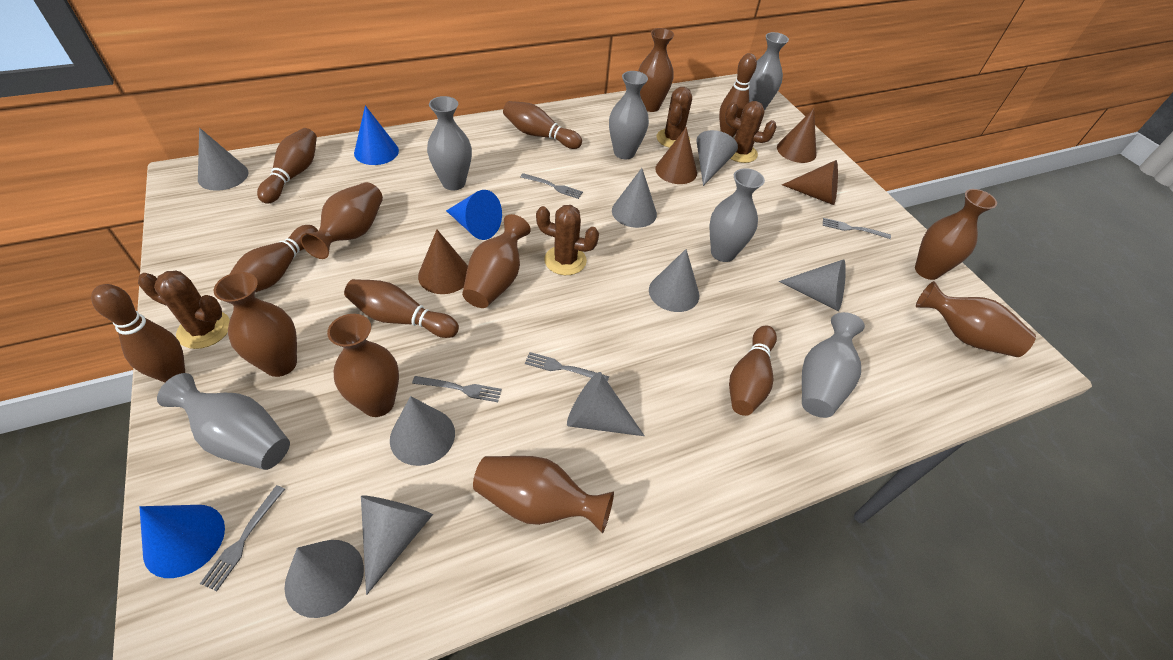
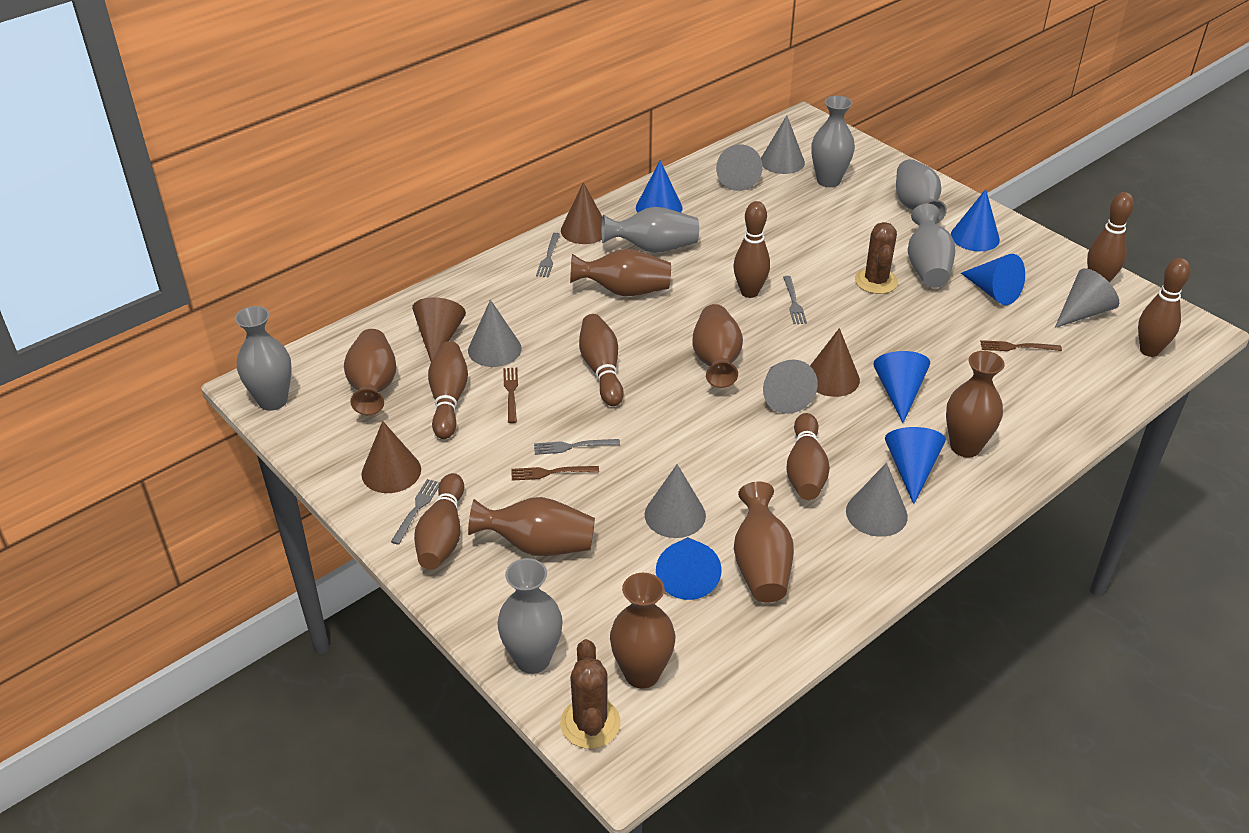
blue cone: 3 -> 6
brown cactus: 4 -> 2
brown fork: 0 -> 3
brown vase: 8 -> 7
grey cone: 9 -> 7
grey fork: 5 -> 4

